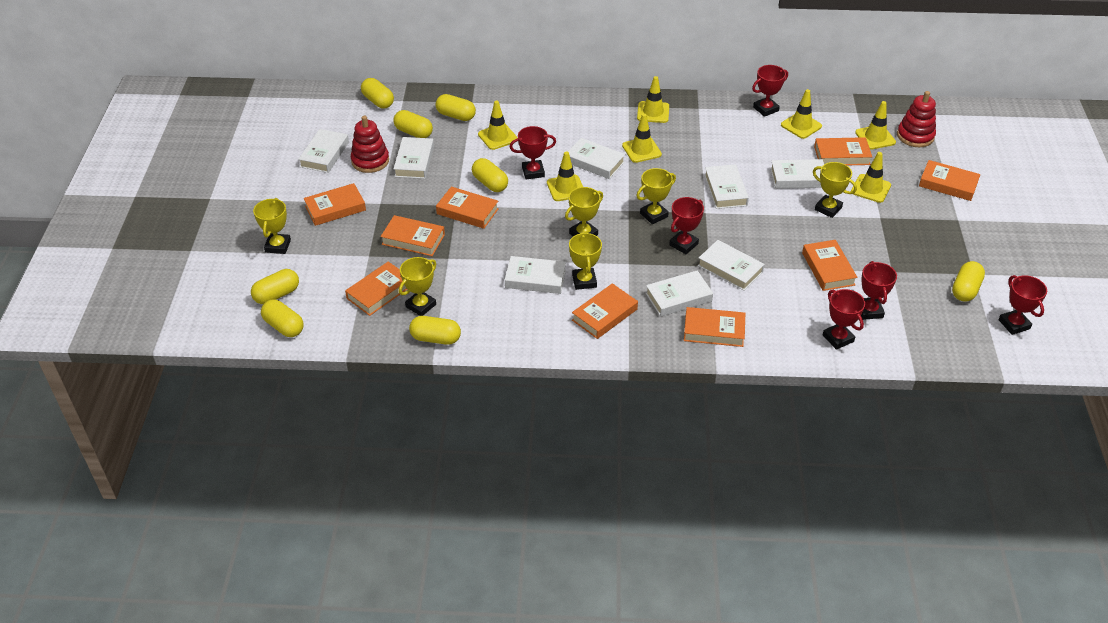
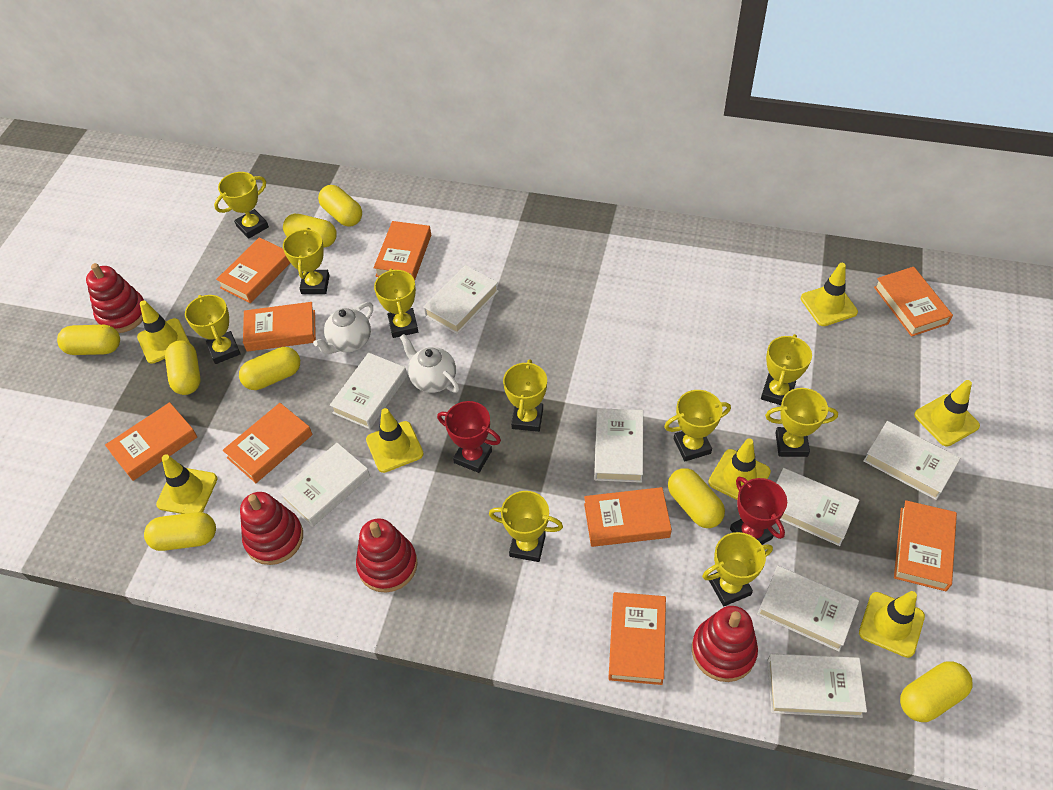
red stacking toy: 2 -> 4
red trophy: 6 -> 2
white teapot: 0 -> 2
yellow trophy: 6 -> 10

